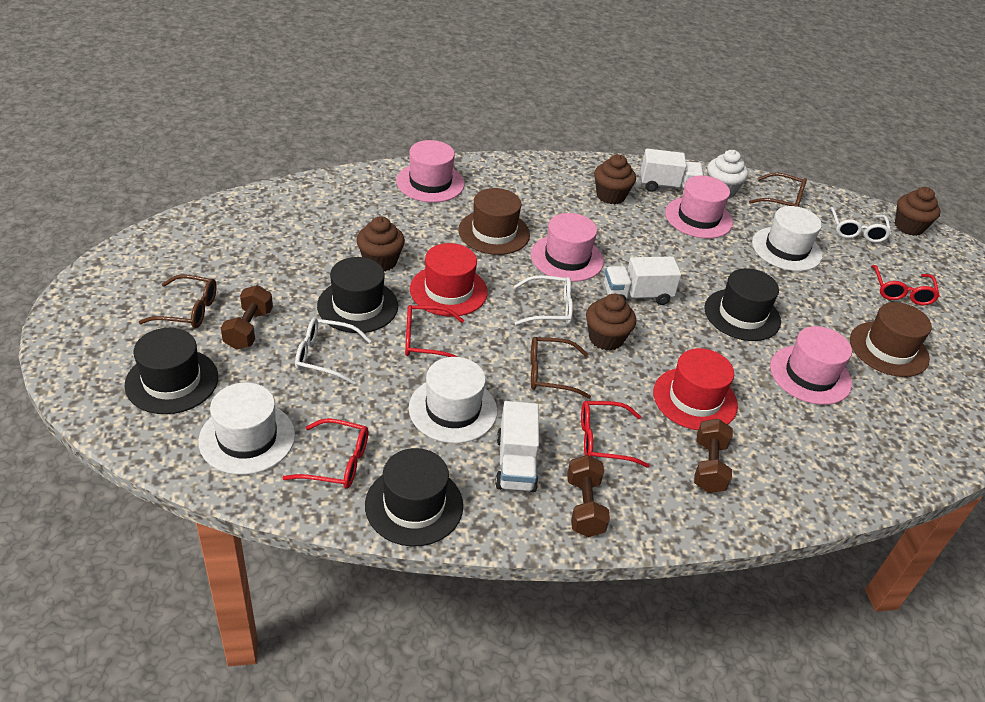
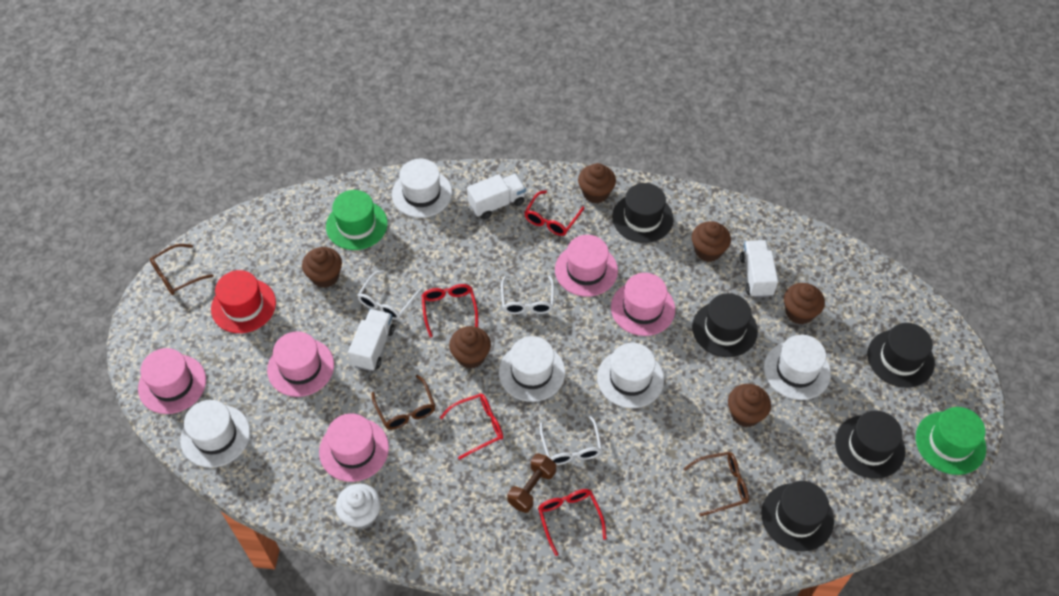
black hat: 4 -> 5
brown cupcake: 4 -> 6
brown dumbbell: 3 -> 1
brown hat: 2 -> 0
green hat: 0 -> 2
pink hat: 4 -> 5
red hat: 2 -> 1
white hat: 3 -> 5

